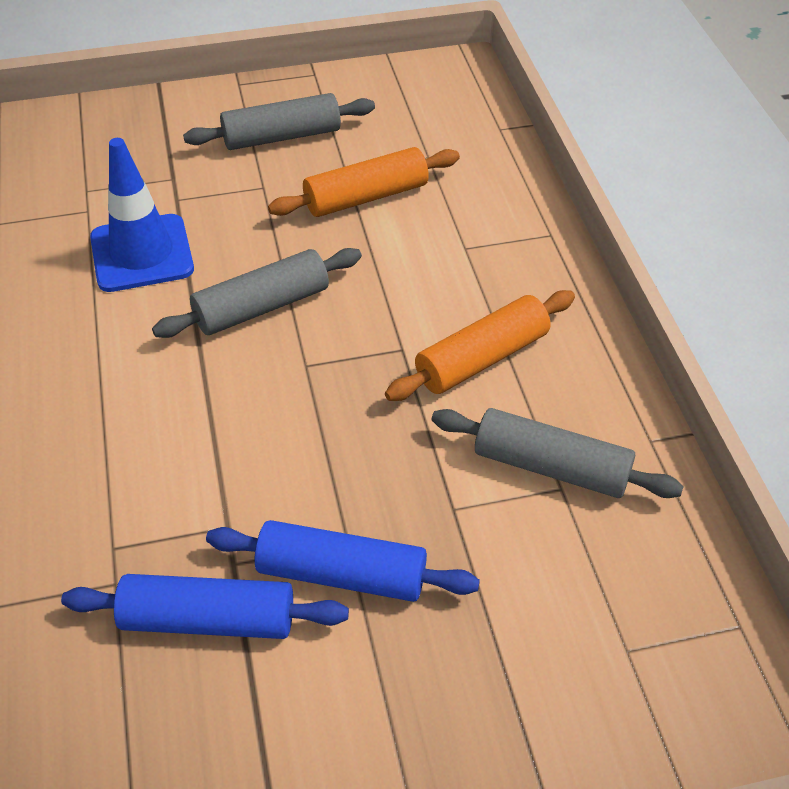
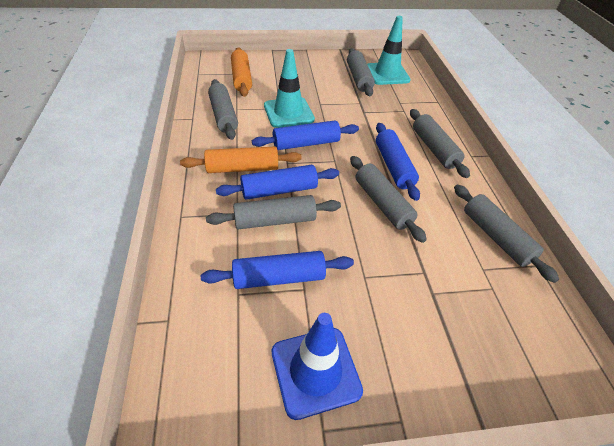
blue rolling pin: 2 -> 4
grey rolling pin: 3 -> 6
turquoise traffic cone: 0 -> 2

